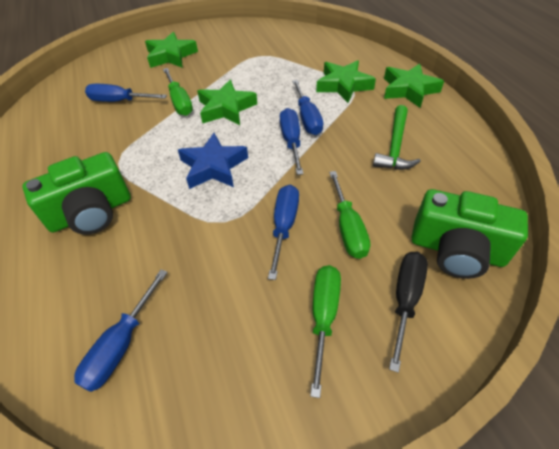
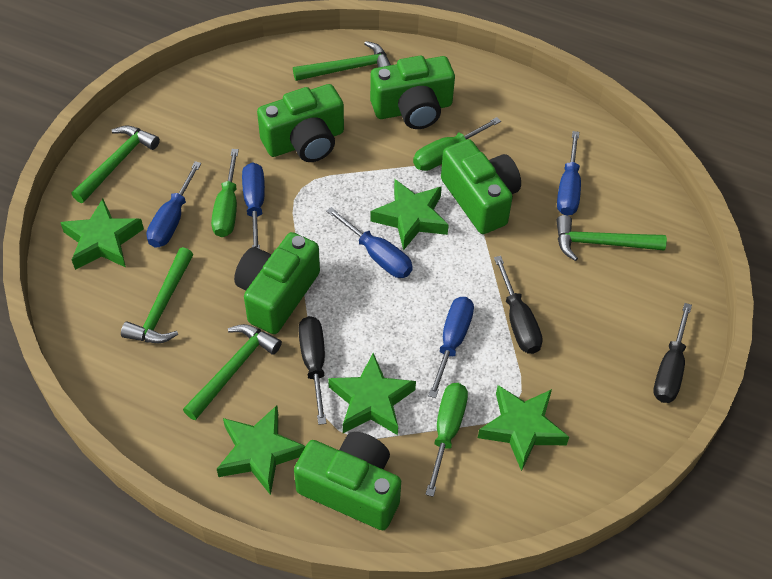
black screwdriver: 1 -> 3
blue star: 1 -> 0
green camera: 2 -> 5
green hammer: 1 -> 5
green star: 4 -> 5

